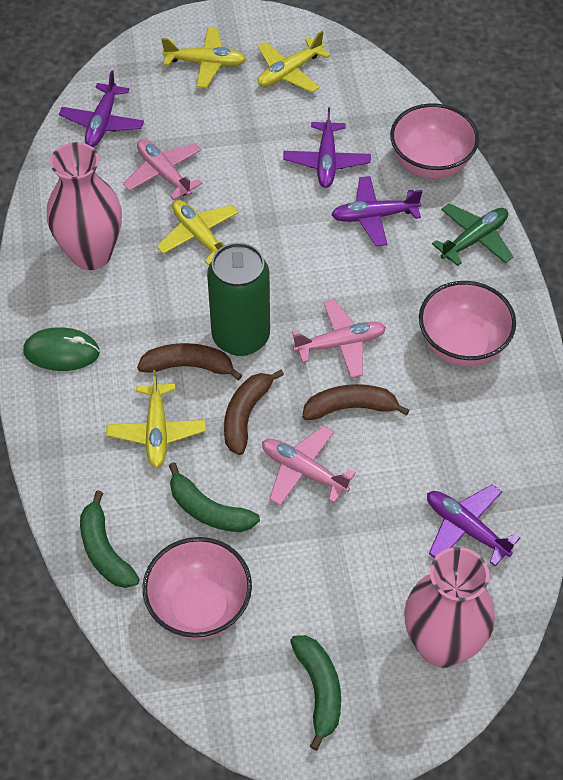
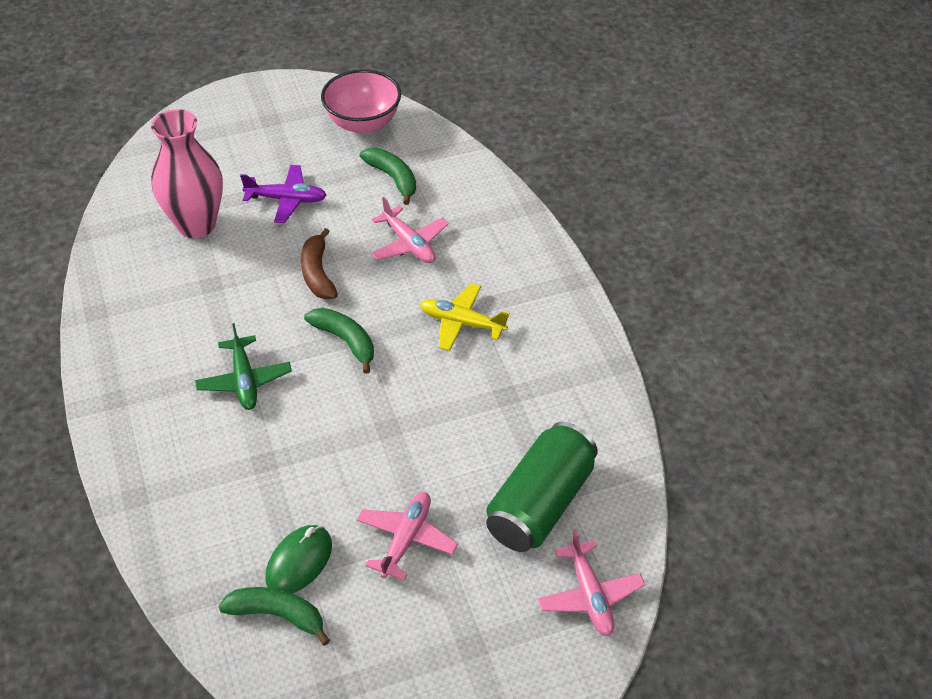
brown banana: 3 -> 1
pink bowl: 3 -> 1
pink vase: 2 -> 1
purple plane: 4 -> 1
yellow plane: 4 -> 1

